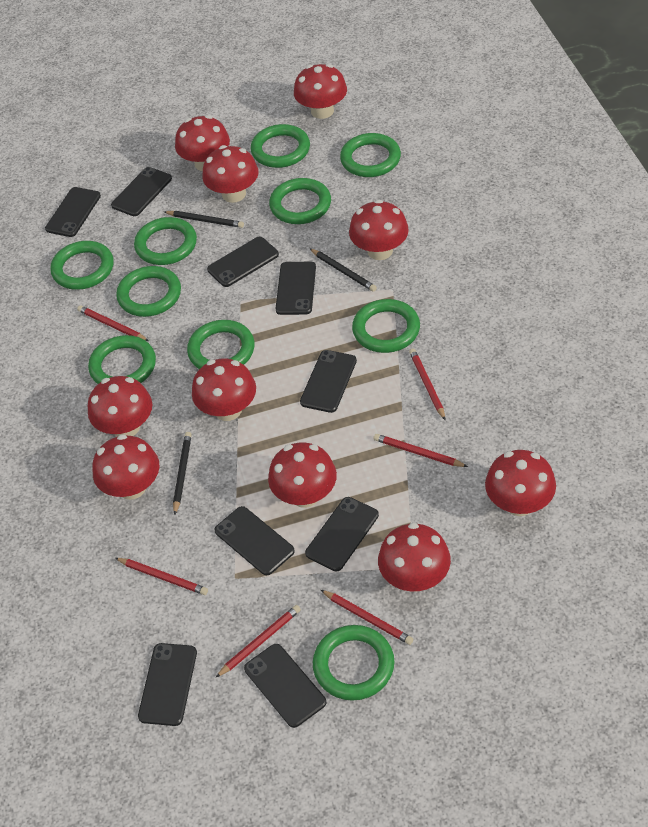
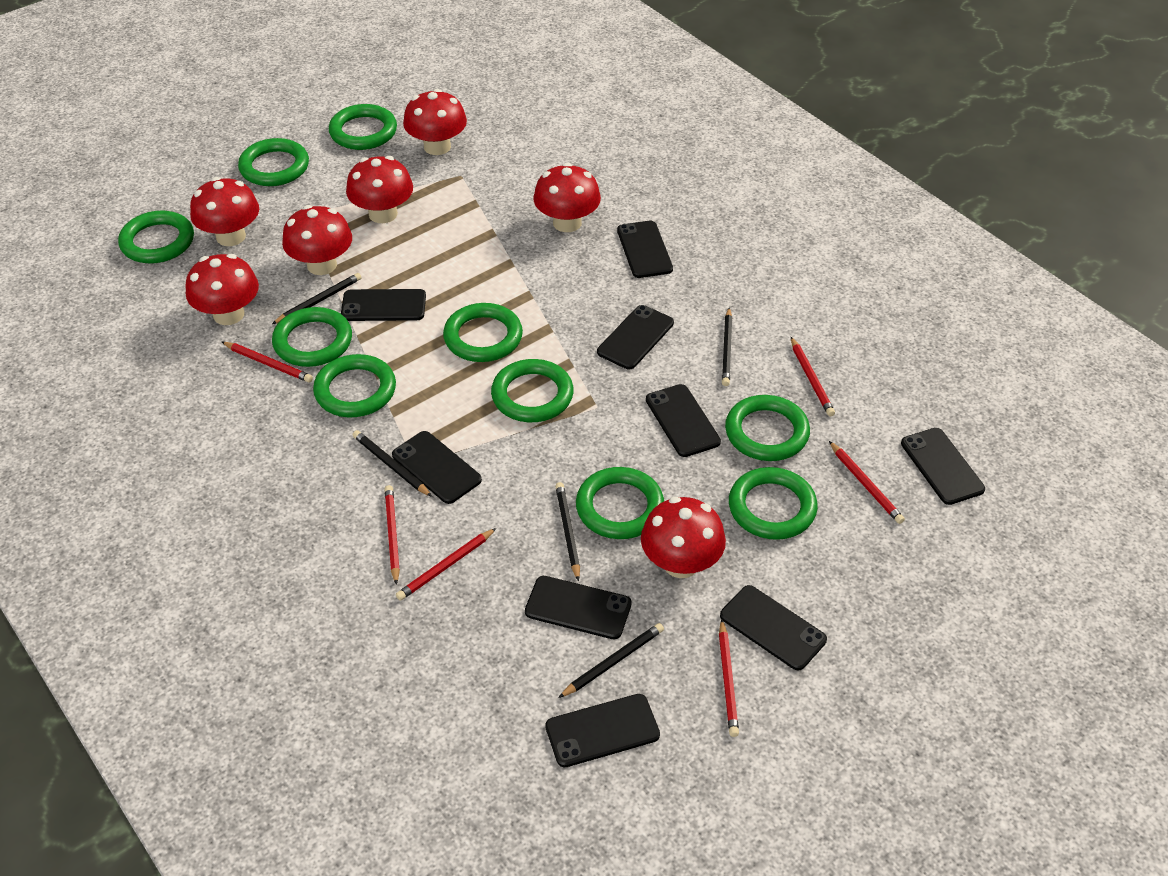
black pencil: 3 -> 5
red mushroom: 10 -> 7

